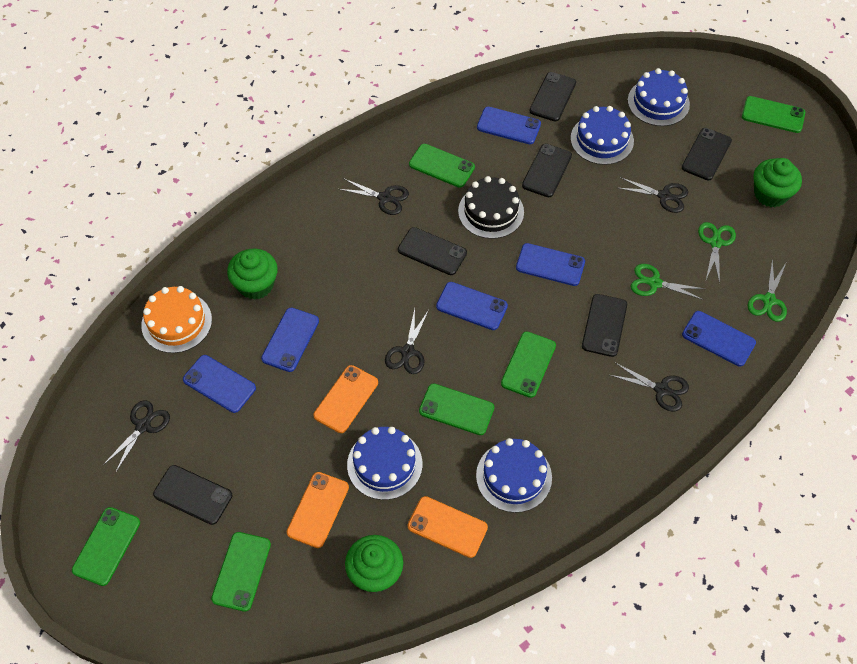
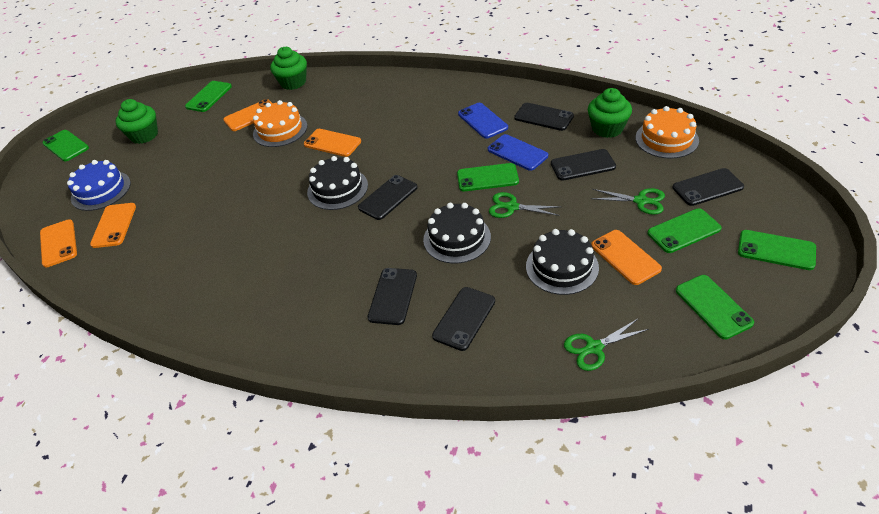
black cake: 1 -> 3
black scissors: 5 -> 0
blue cake: 4 -> 1
blue phone: 6 -> 2
orange cake: 1 -> 2
orange phone: 3 -> 5

